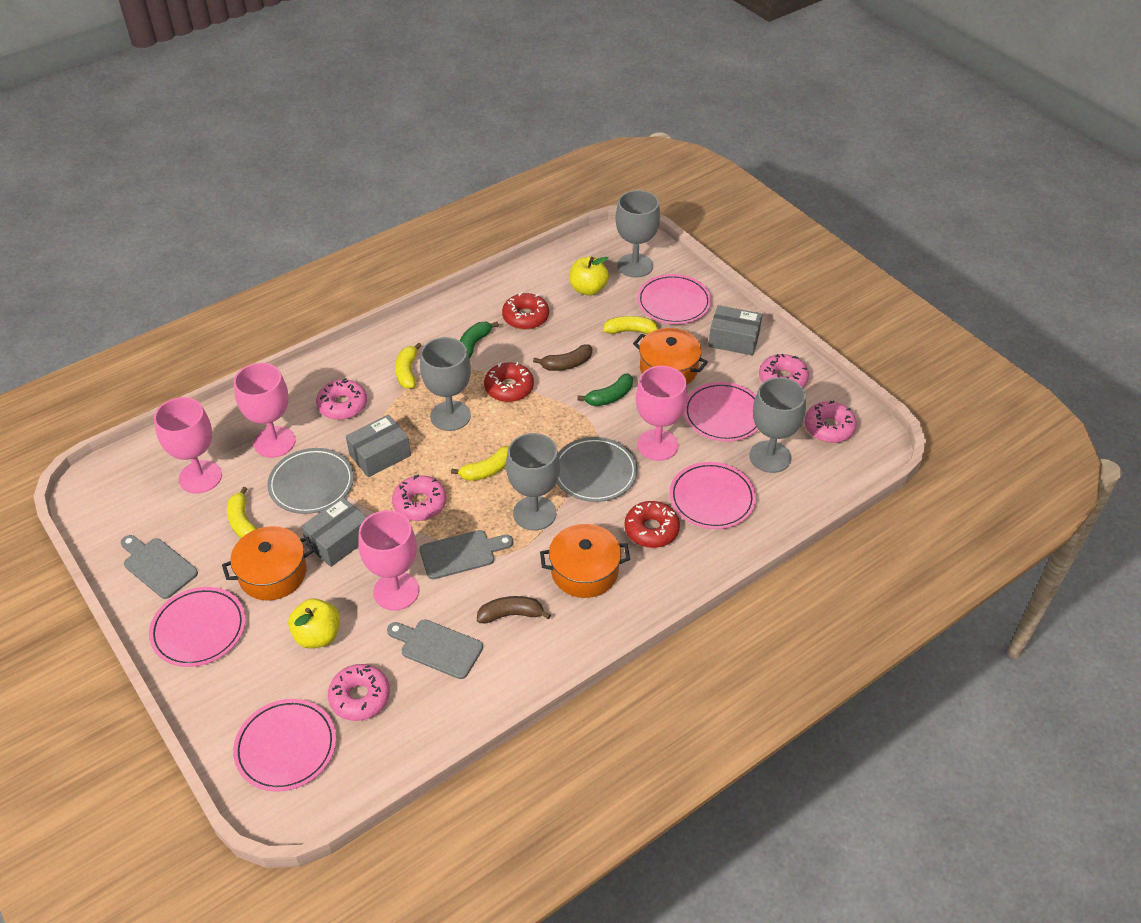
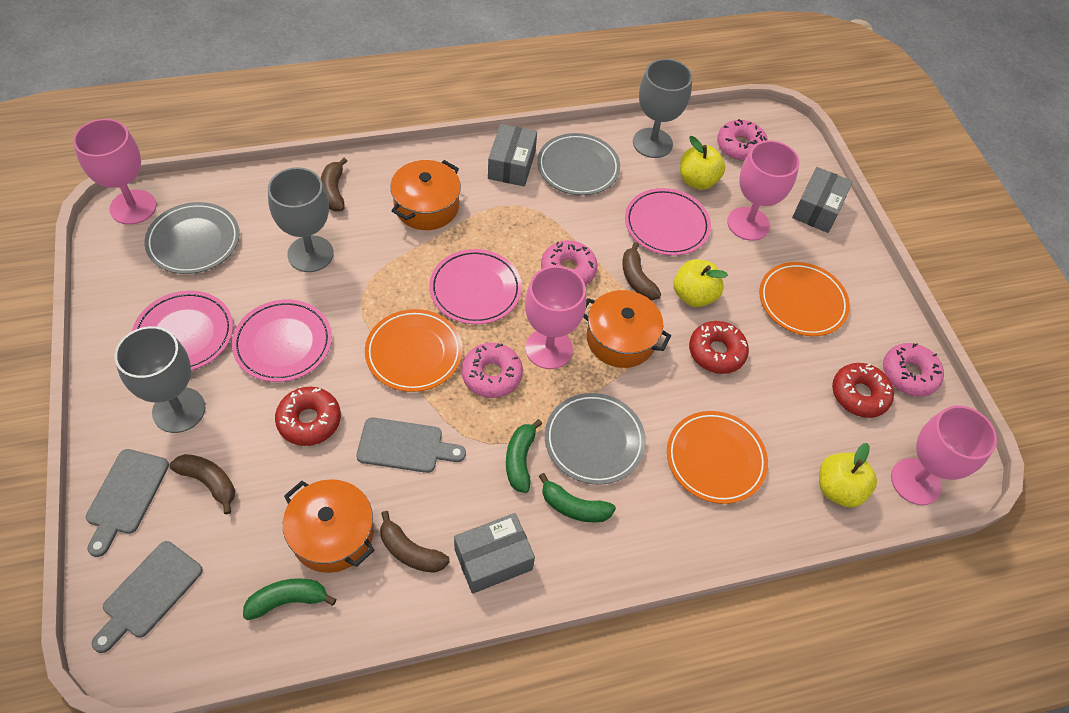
brown banana: 2 -> 4
green banana: 2 -> 3
grey goblet: 4 -> 3
grey plate: 2 -> 3
orange plate: 0 -> 3
pink donut: 5 -> 4
pink plate: 5 -> 4
yellow apple: 2 -> 3
yellow banana: 4 -> 0

